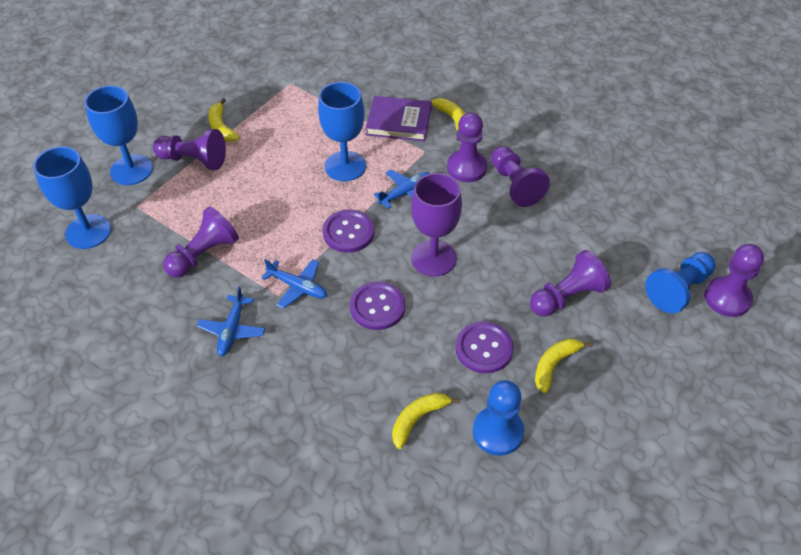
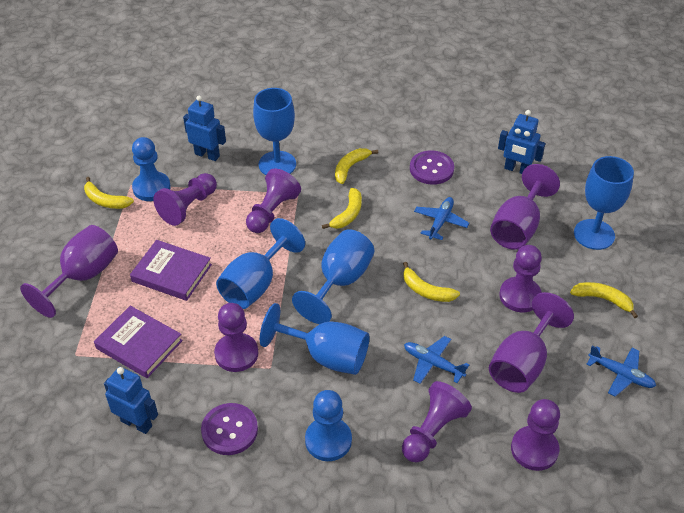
blue goblet: 3 -> 5
blue robot: 0 -> 3
purple book: 1 -> 2
purple button: 3 -> 2
purple goblet: 1 -> 3
yellow banana: 4 -> 5

